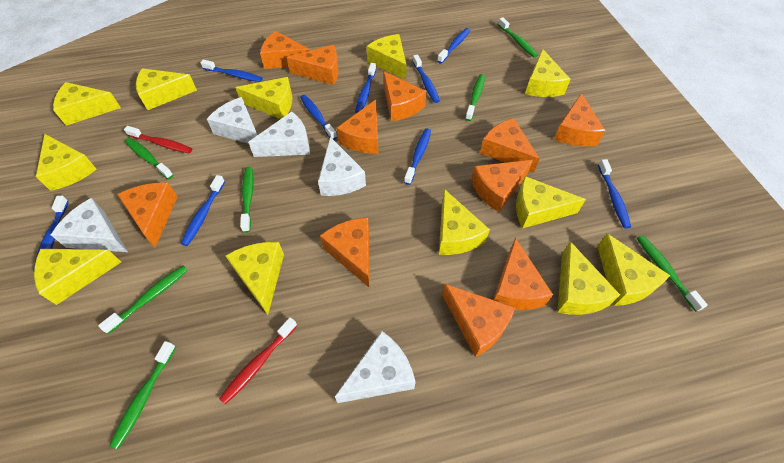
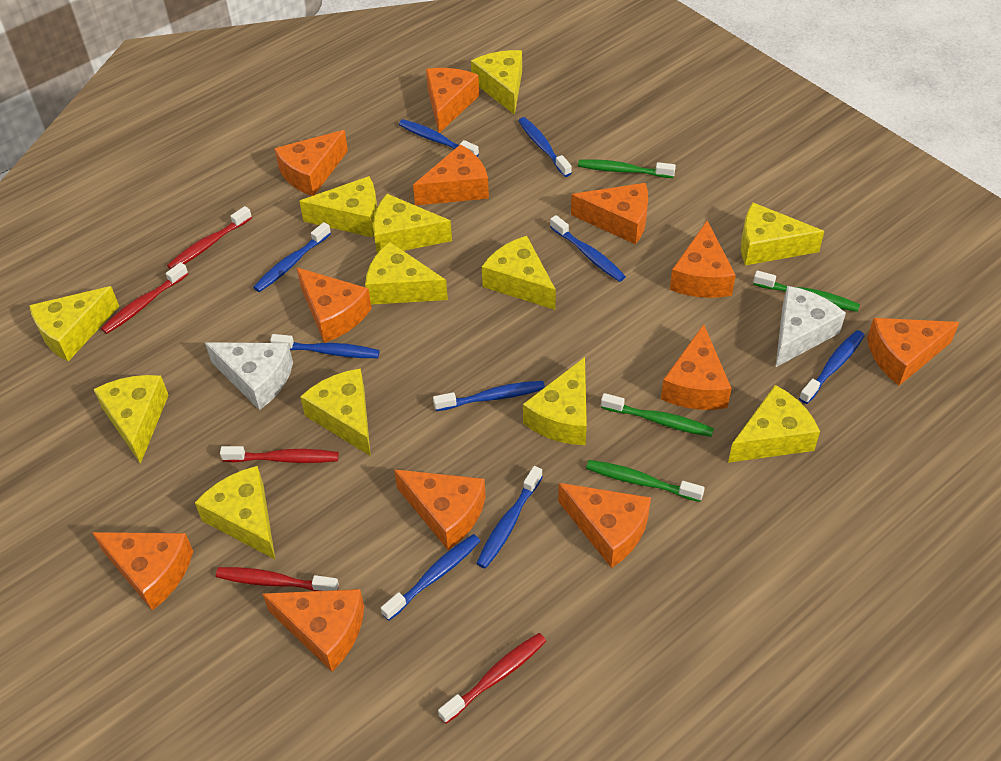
green toothbrush: 7 -> 4
orange cheese: 11 -> 12
red toothbrush: 2 -> 5
white cheese: 5 -> 2

